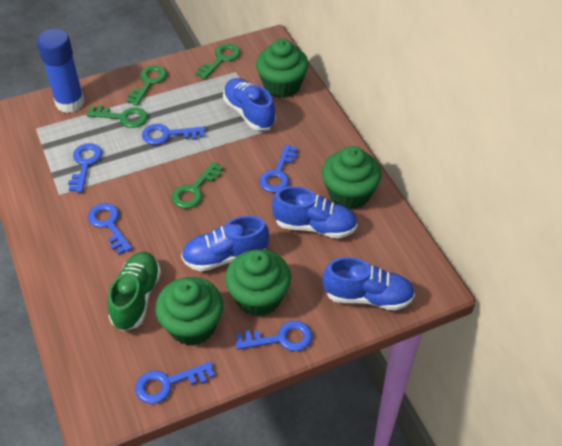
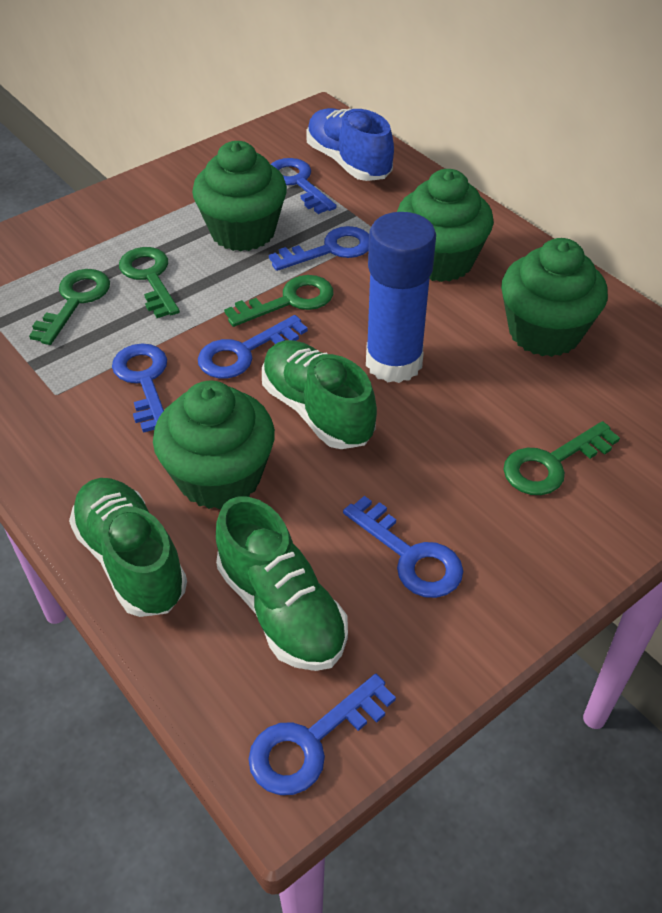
blue shoe: 4 -> 1
green shoe: 1 -> 3

